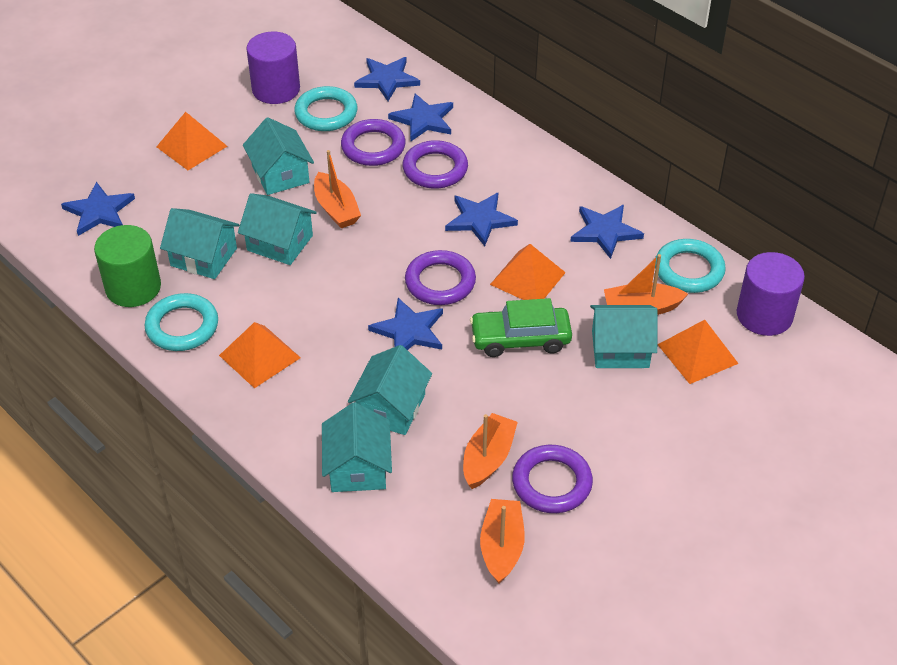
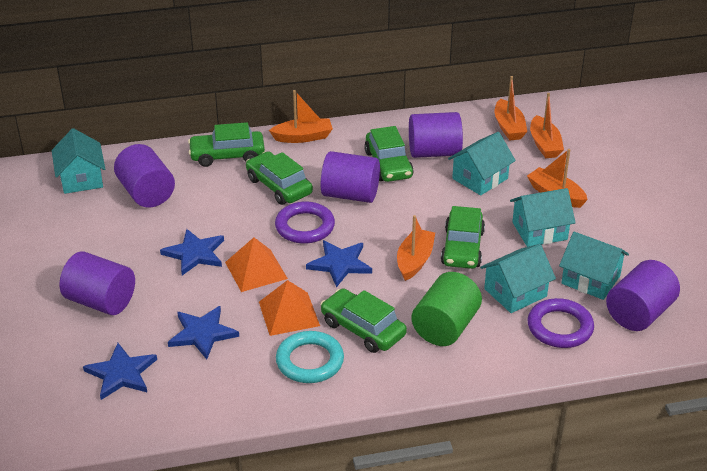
blue star: 6 -> 4
green car: 1 -> 5
orange boat: 4 -> 5
orange pyramid: 4 -> 2
purple cylinder: 2 -> 5
purple ring: 4 -> 2
turquoise house: 6 -> 5
turquoise ring: 3 -> 1

